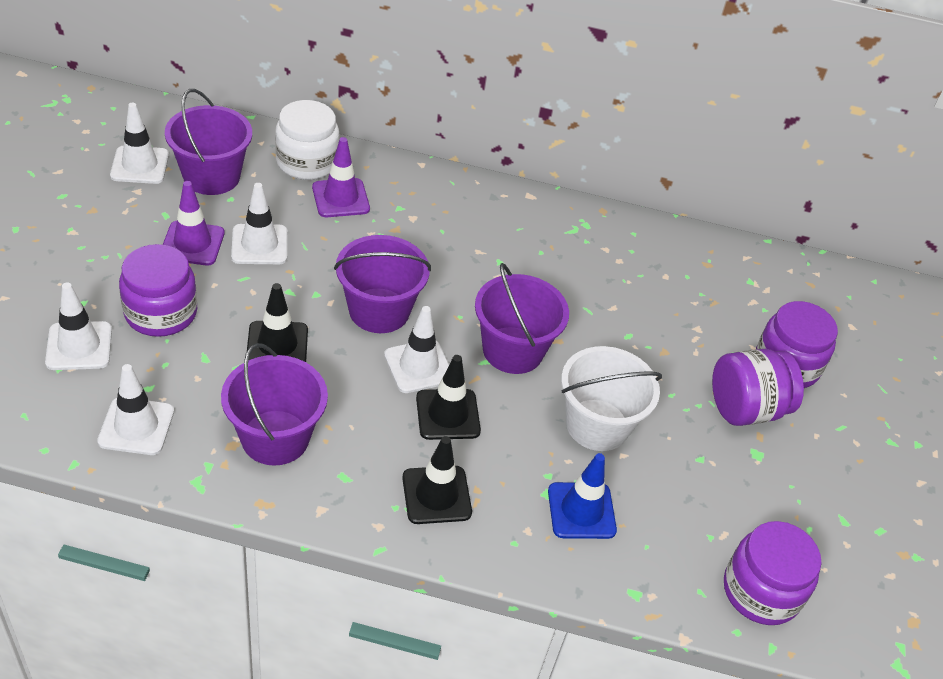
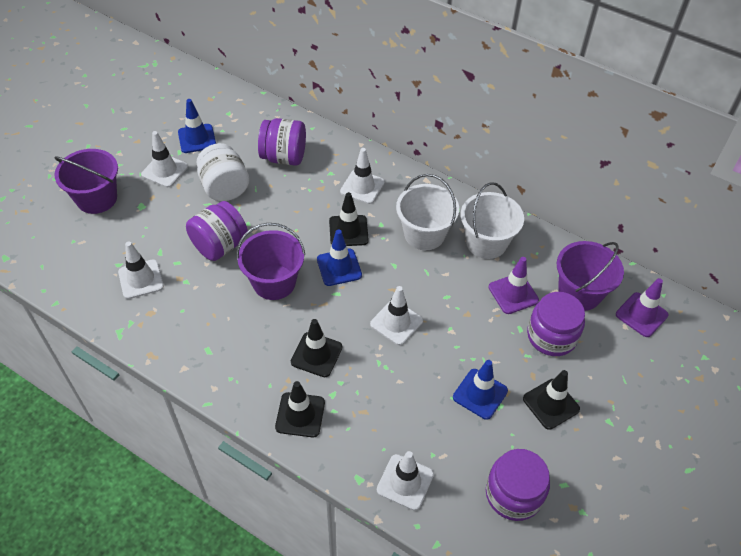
black traffic cone: 3 -> 4
blue traffic cone: 1 -> 3
purple bucket: 4 -> 3
white bucket: 1 -> 2

